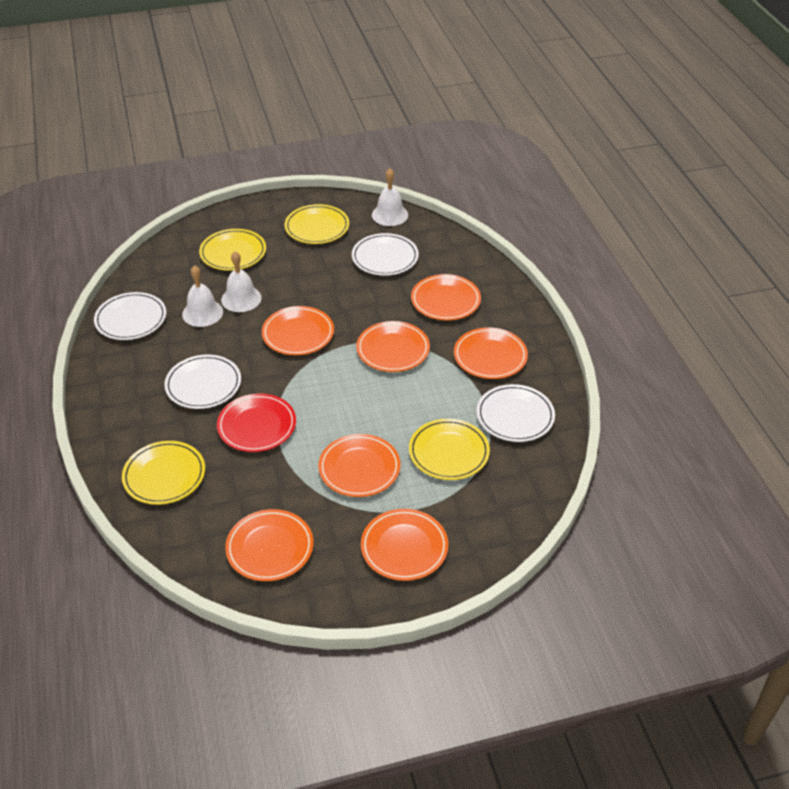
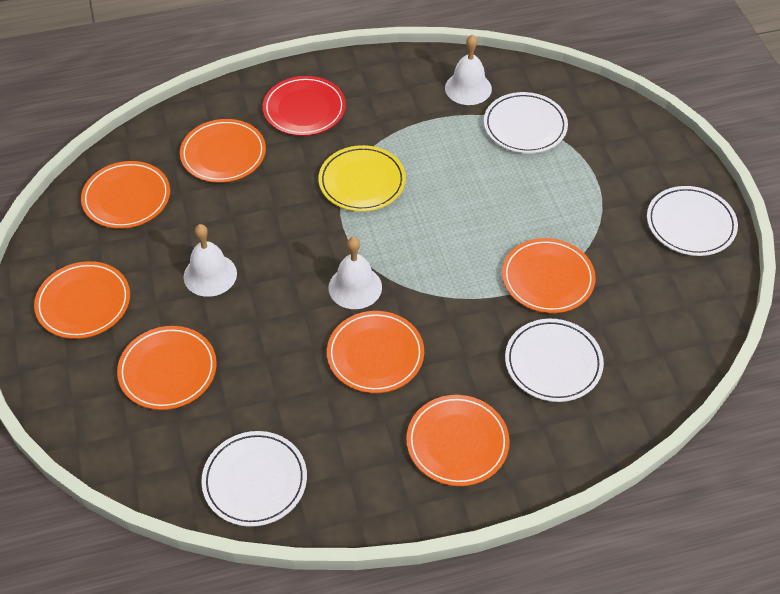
yellow plate: 4 -> 1

